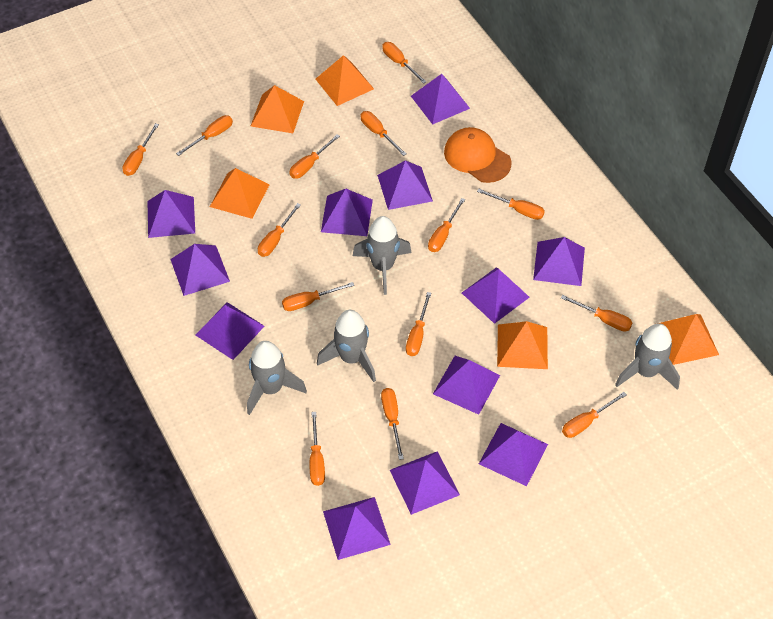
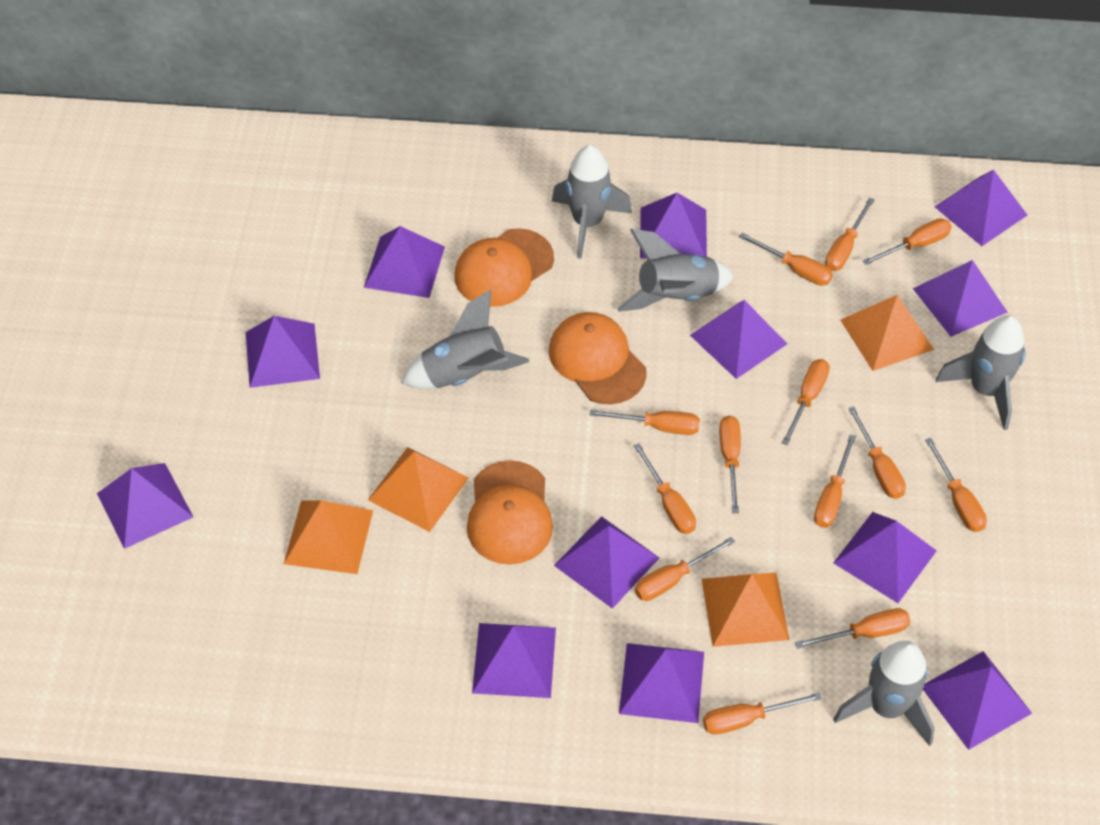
grey rocket: 4 -> 5
orange cap: 1 -> 3
orange pyramid: 5 -> 4
orange screwdriver: 14 -> 13

